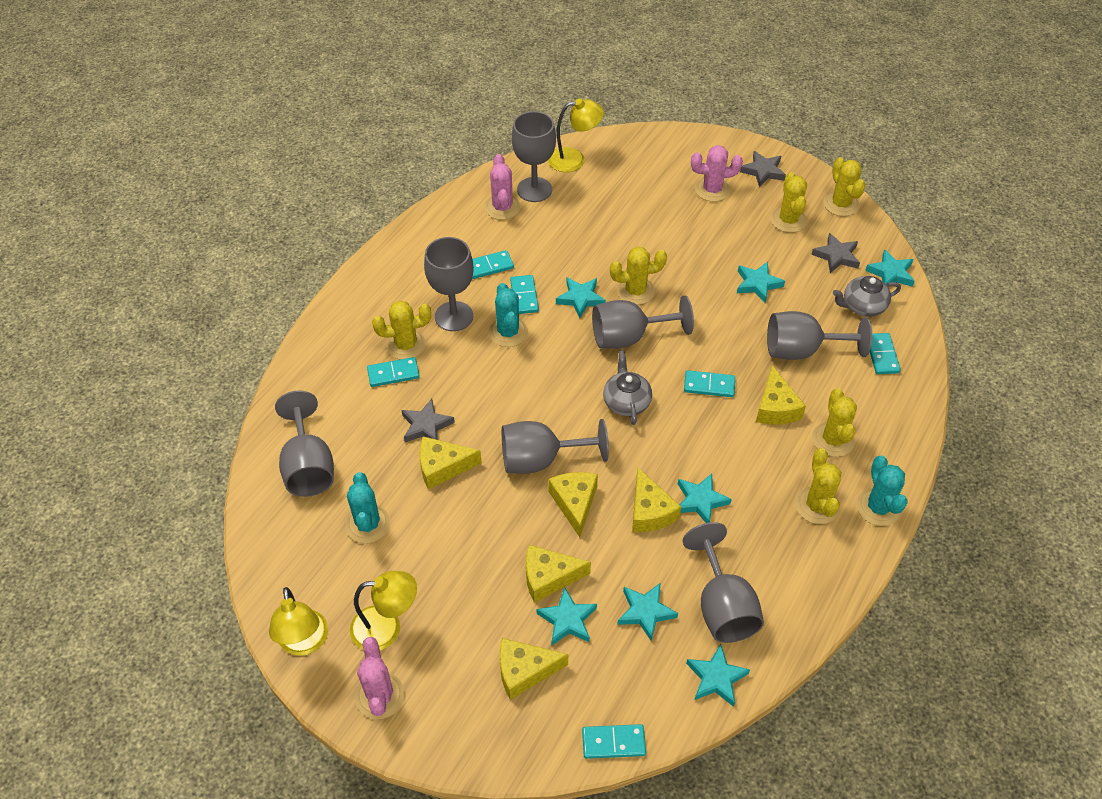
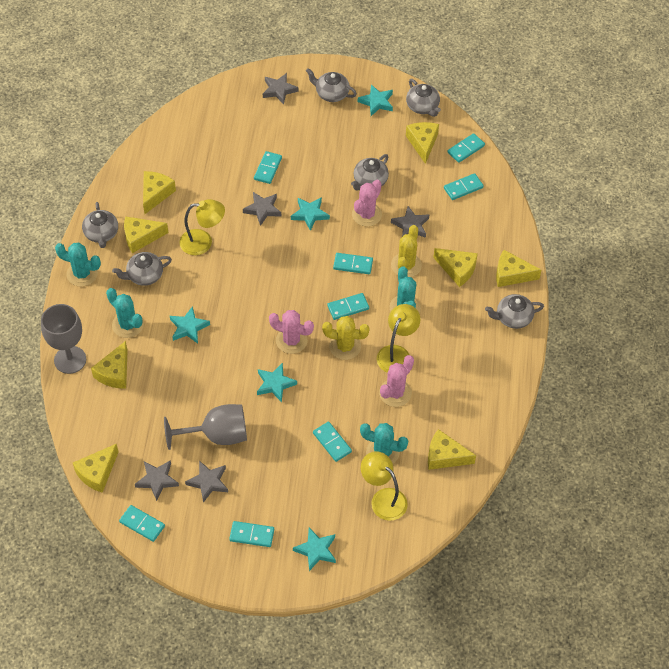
grey goblet: 7 -> 2
grey star: 3 -> 5
grey teapot: 2 -> 6
turquoise cactus: 3 -> 4
turquoise domino: 6 -> 8
turquoise star: 7 -> 5
yellow cactus: 6 -> 2
yellow cheese: 6 -> 8

